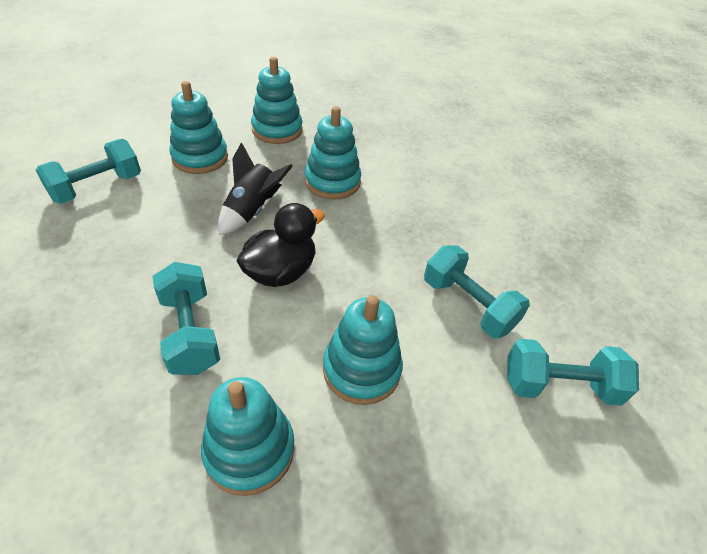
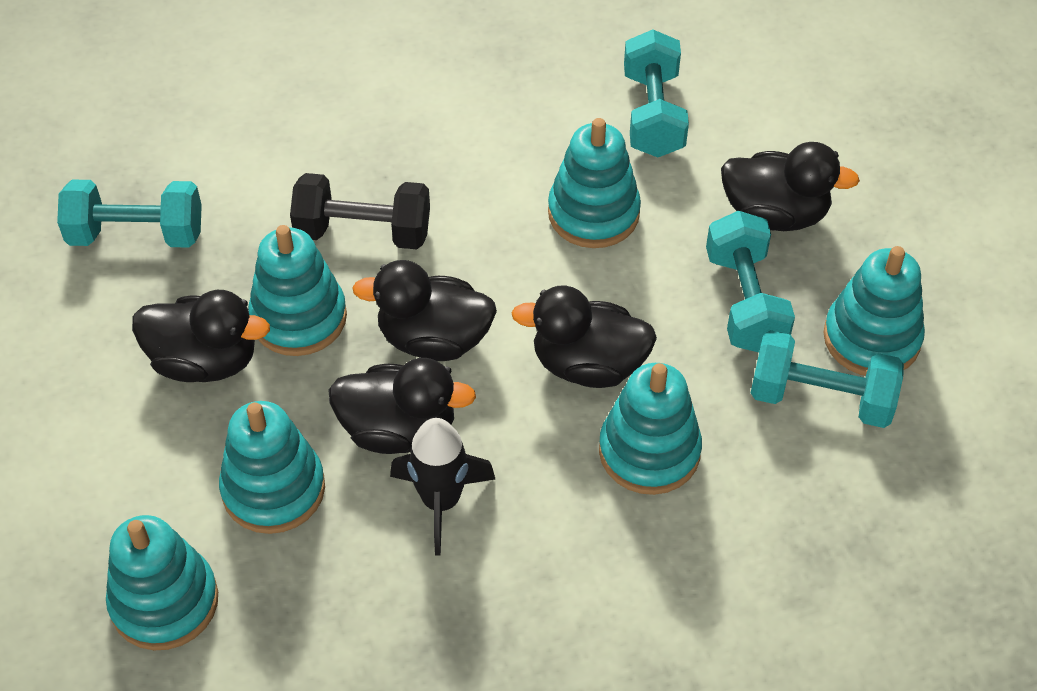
black duck: 1 -> 5
black dumbbell: 0 -> 1
turquoise stacking toy: 5 -> 6

